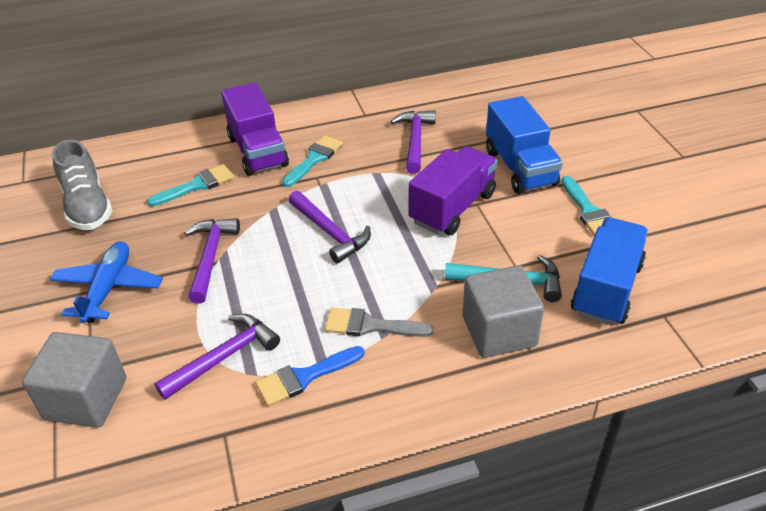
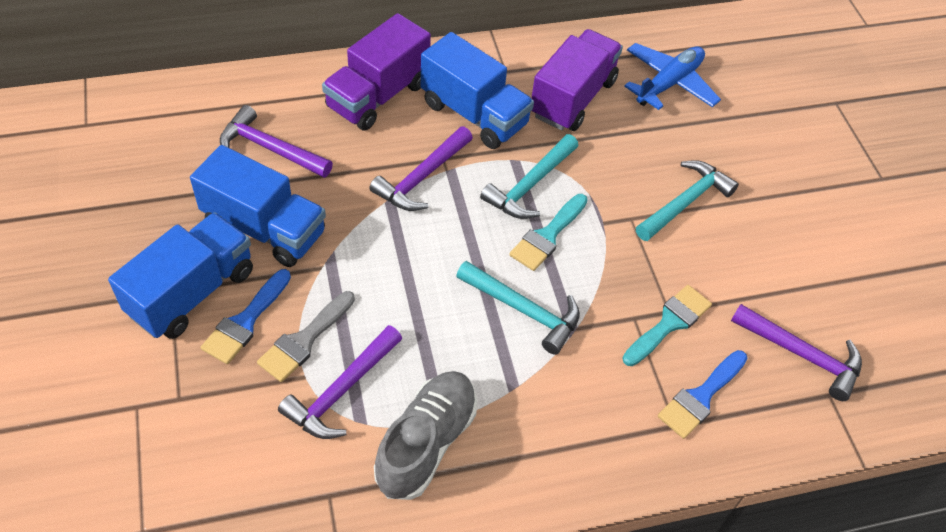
blue brush: 1 -> 2
blue truck: 2 -> 3
grey cube: 2 -> 0
turquoise brush: 3 -> 2
turquoise hammer: 1 -> 3

